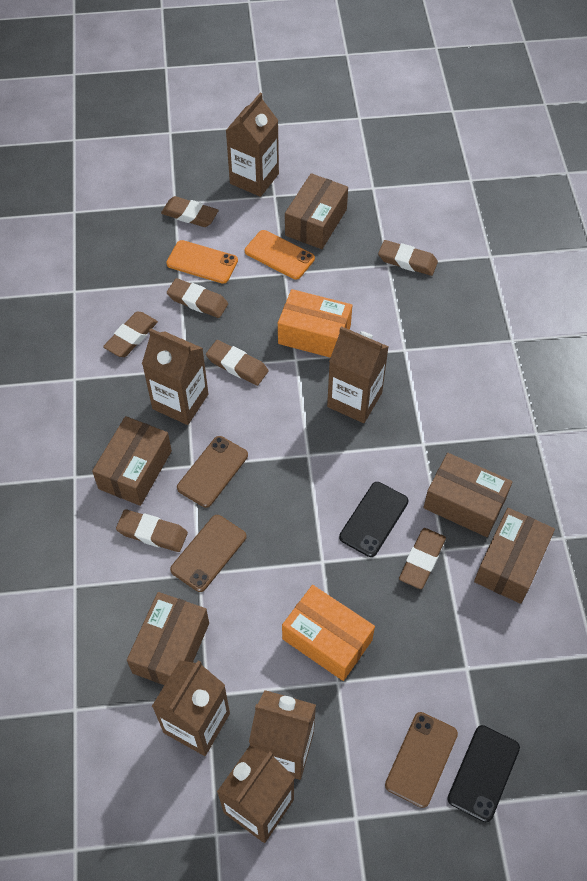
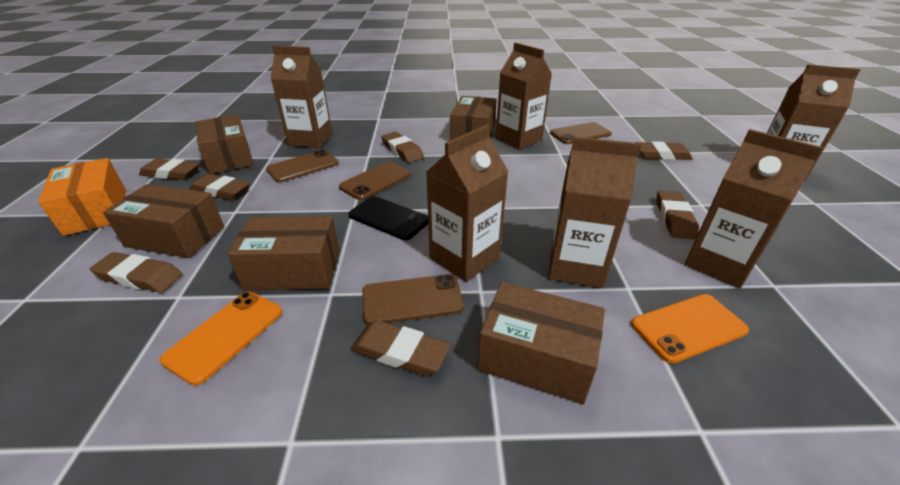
black phone: 2 -> 1
brown phone: 3 -> 4
orange box: 2 -> 1

